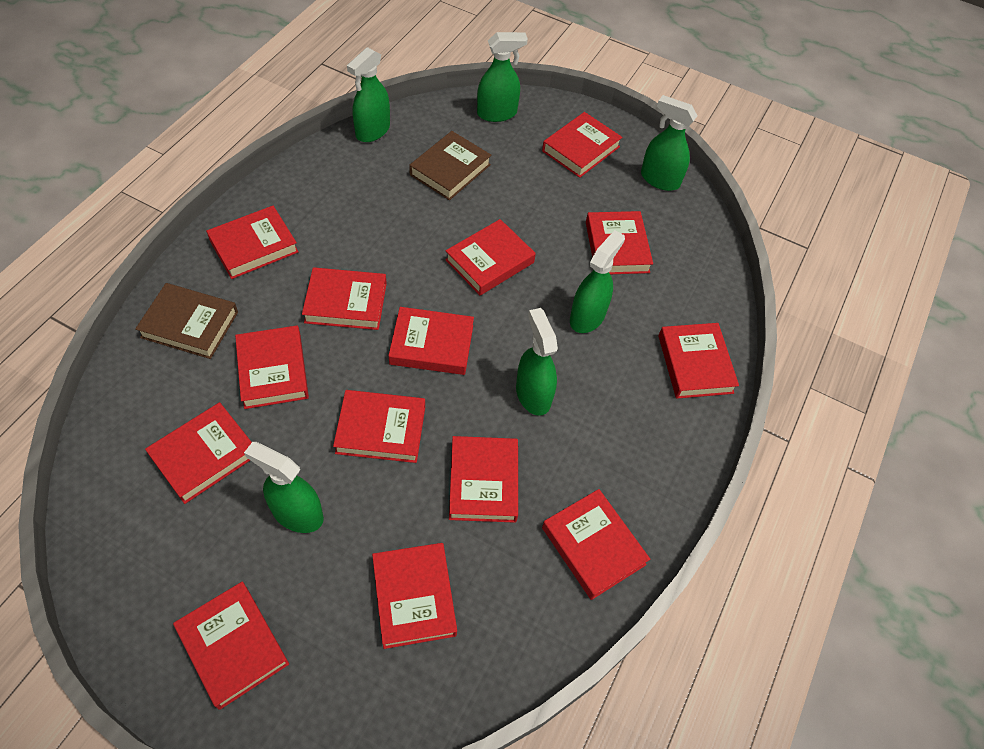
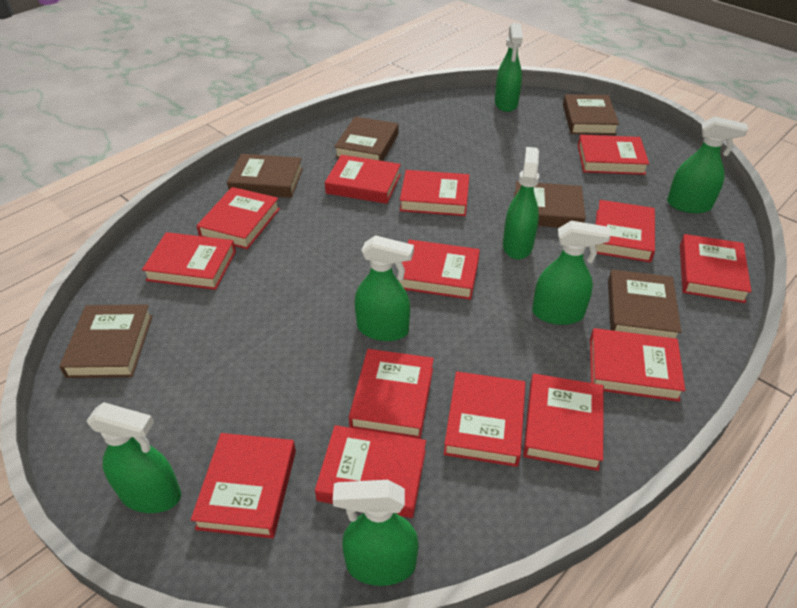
brown book: 2 -> 6
green spray bottle: 6 -> 7

